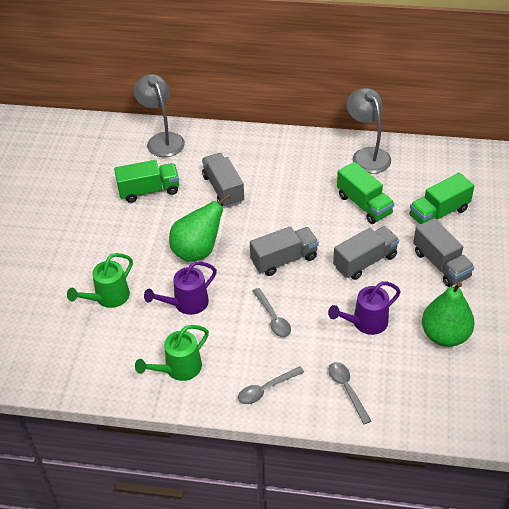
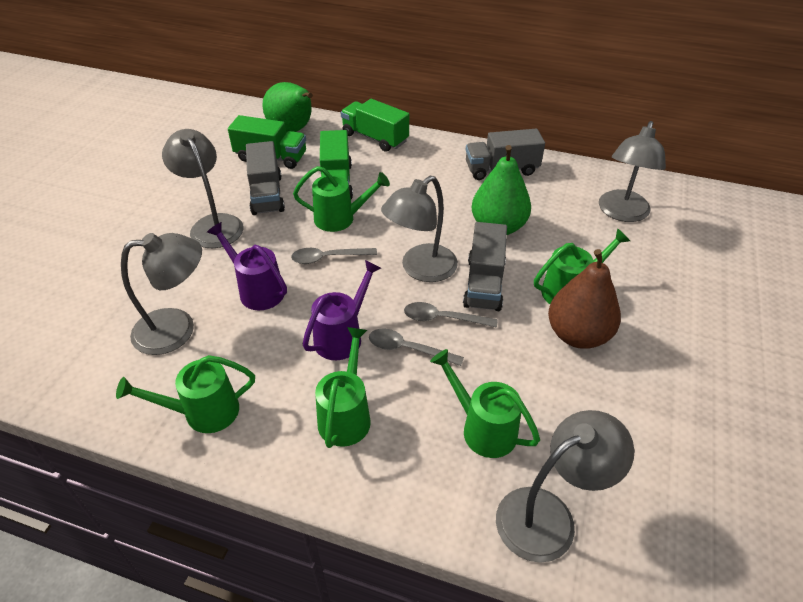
brown pear: 0 -> 1
green watering can: 2 -> 5
grey lamp: 2 -> 5
grey truck: 4 -> 3

